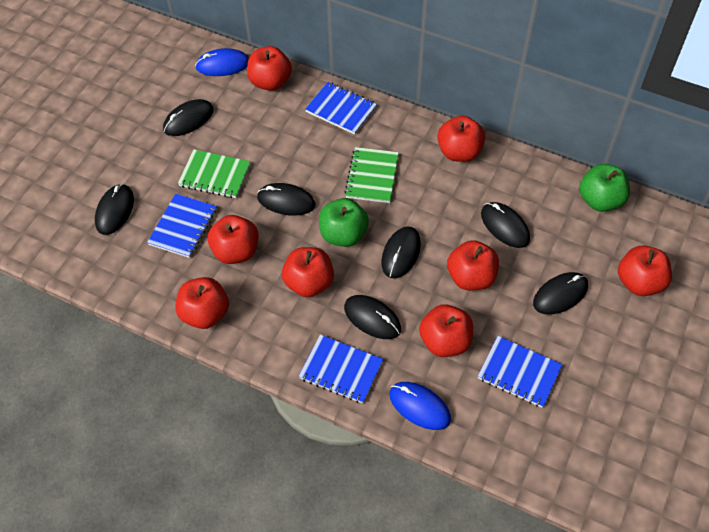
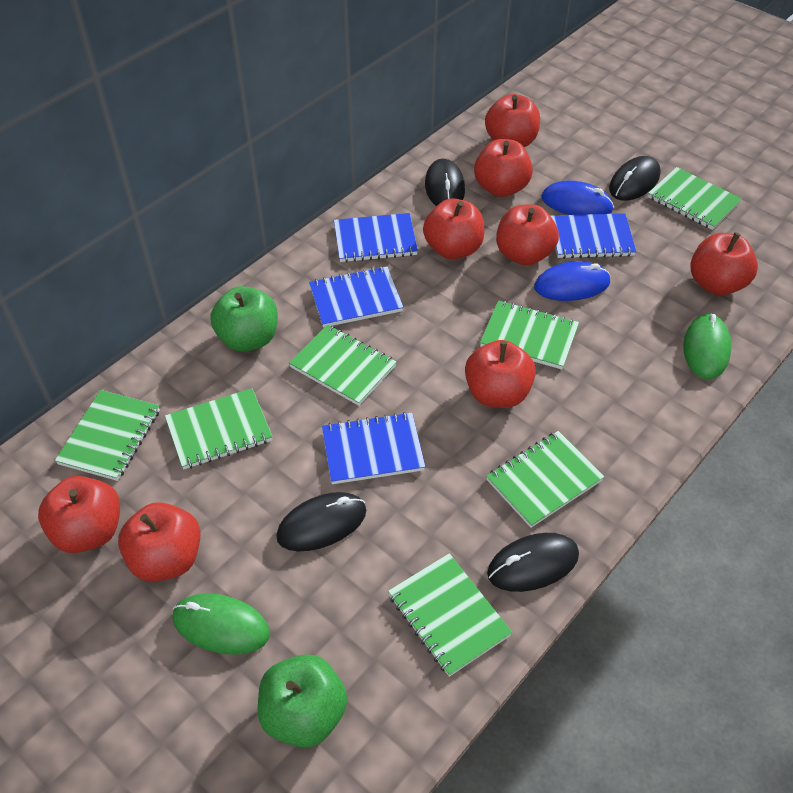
black mouse: 7 -> 4
green mouse: 0 -> 2
green notebook: 2 -> 7

